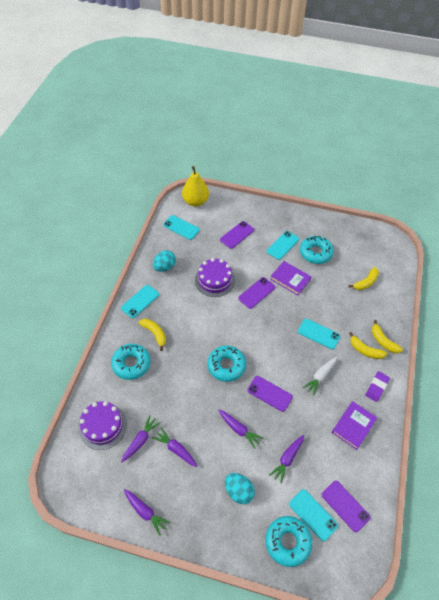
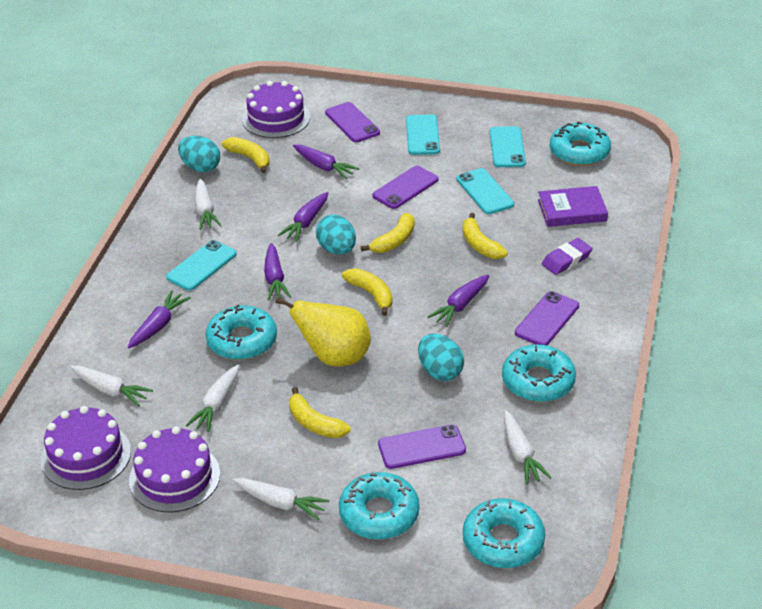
purple book: 2 -> 1
purple cake: 2 -> 3
turquoise donut: 4 -> 5
turquoise egg: 2 -> 3
turquoise phone: 5 -> 4
white carrot: 1 -> 5
yellow banana: 4 -> 5

